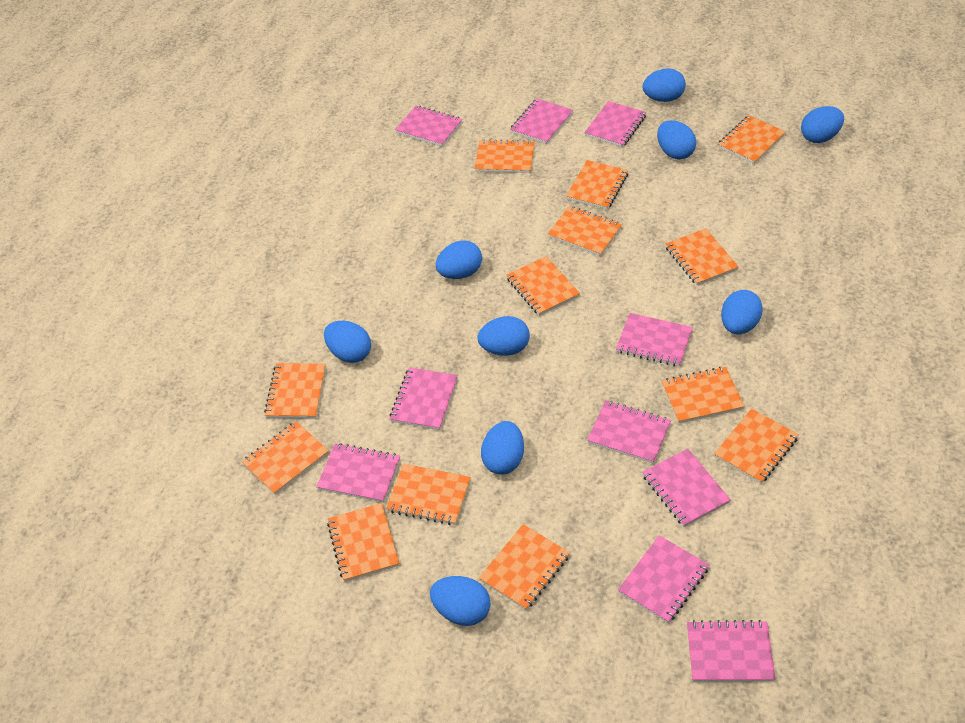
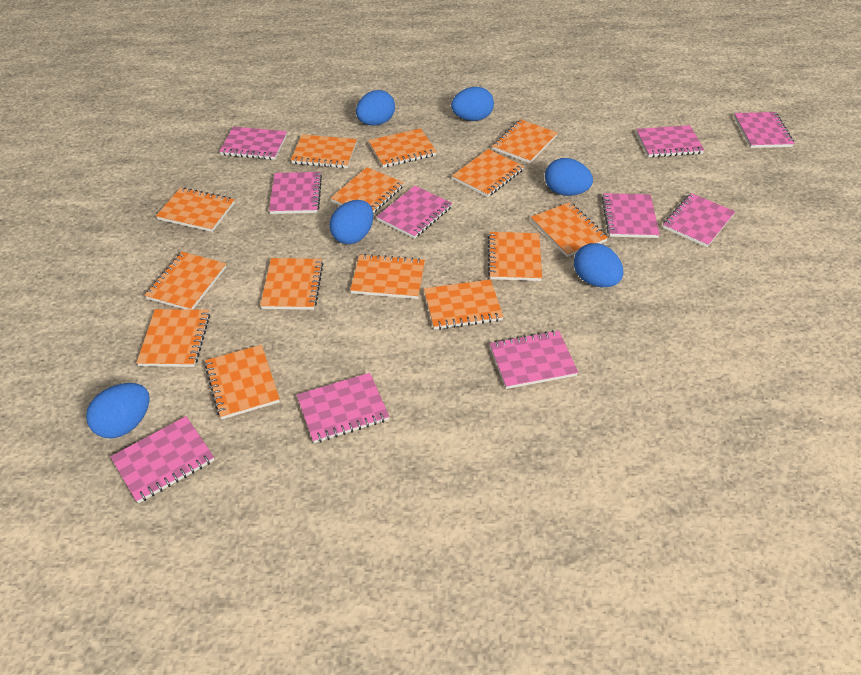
blue egg: 9 -> 6
orange notebook: 13 -> 14

